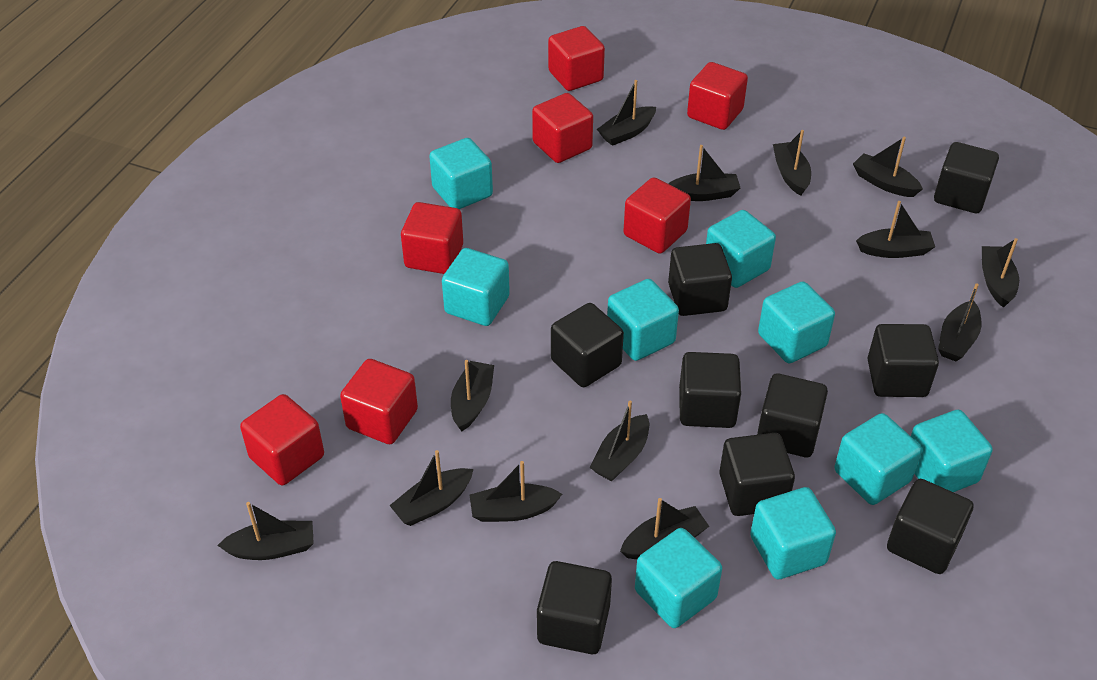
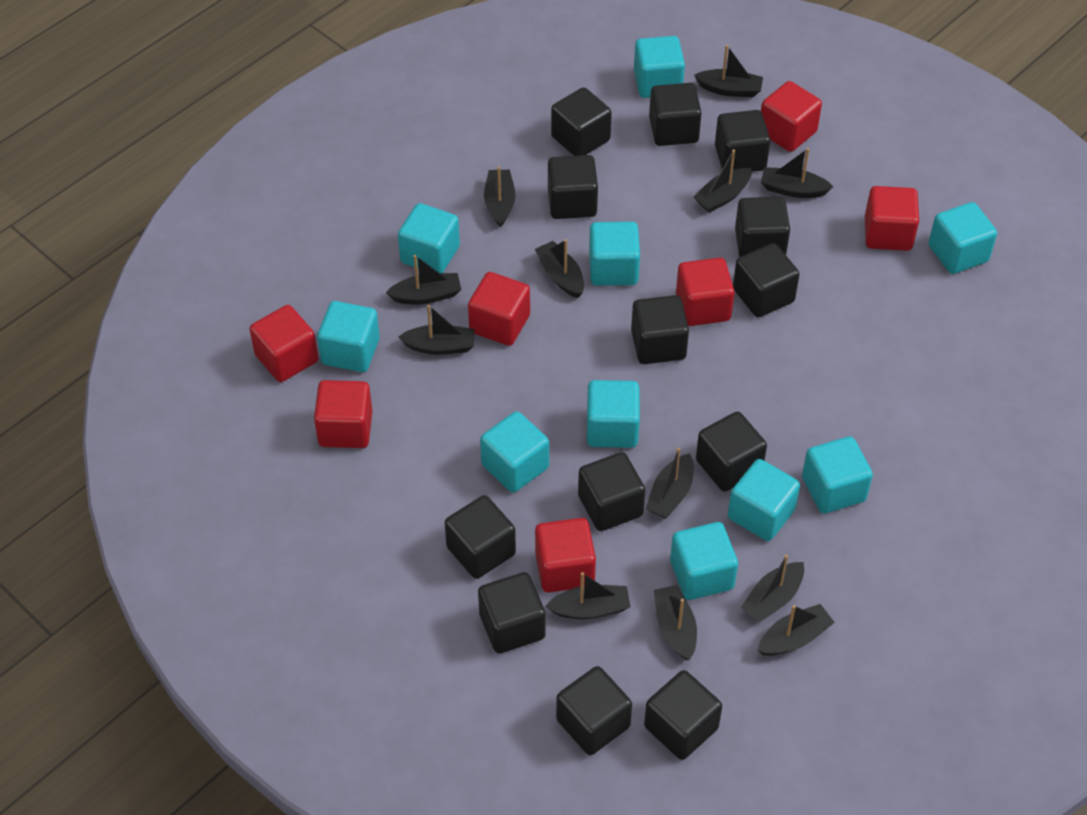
black boat: 13 -> 12
black cube: 9 -> 13
turquoise cube: 9 -> 10

